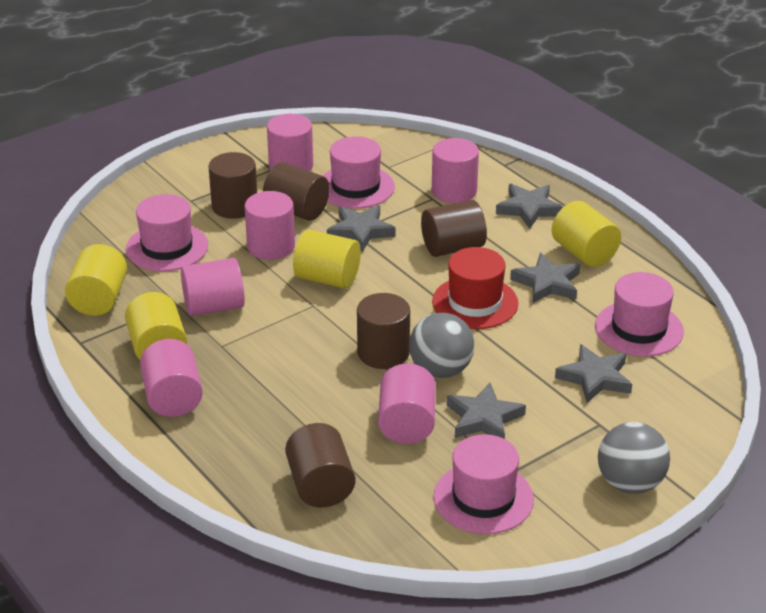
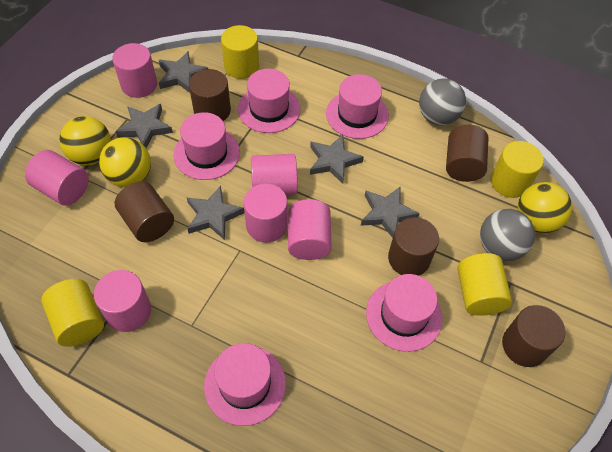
pink hat: 4 -> 5
red hat: 1 -> 0
yellow ball: 0 -> 3

